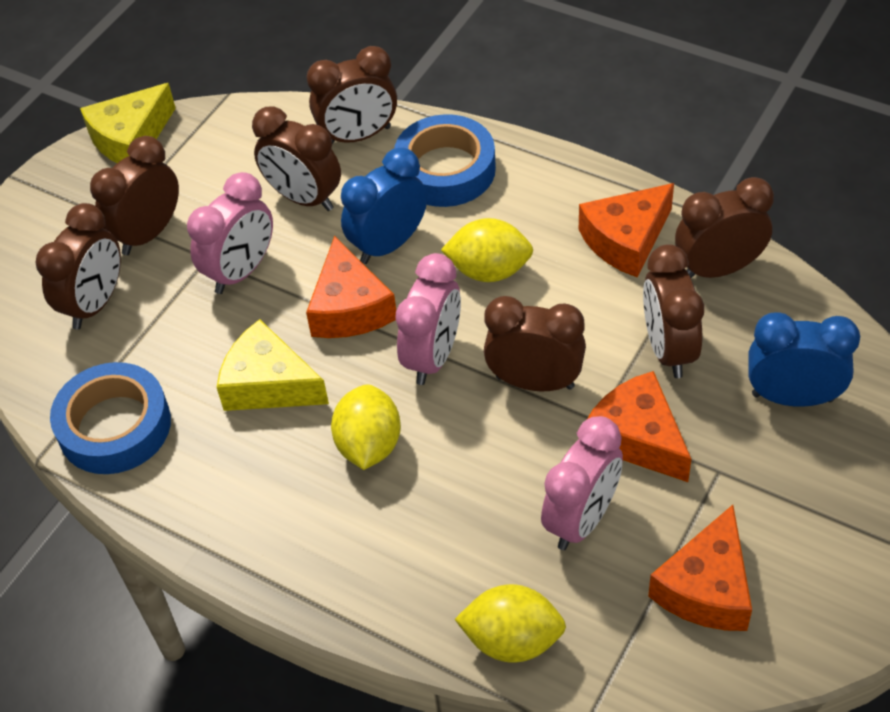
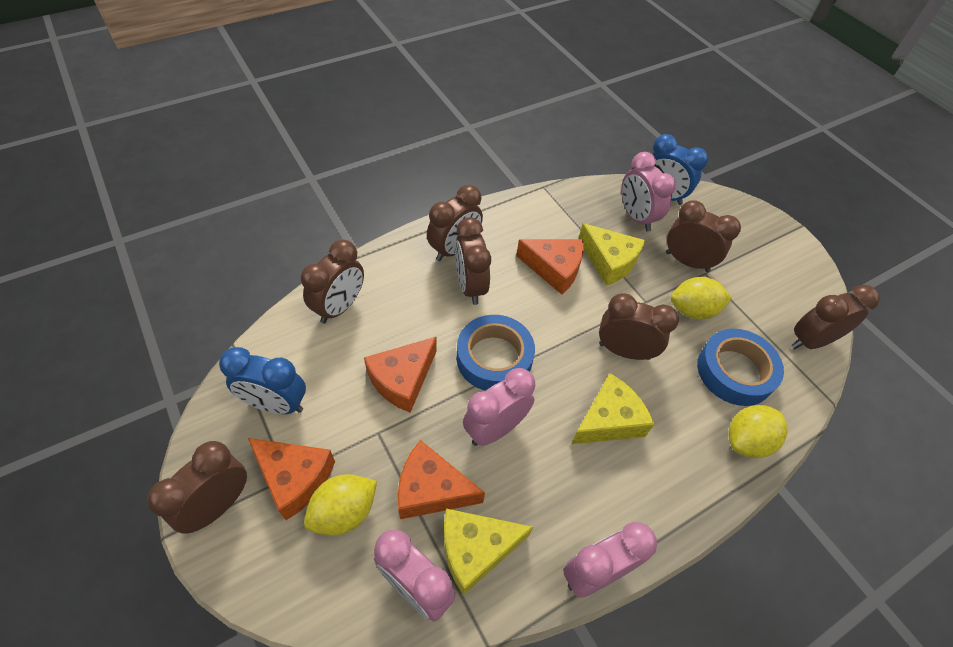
pink clock: 3 -> 4
yellow cheese: 2 -> 3

